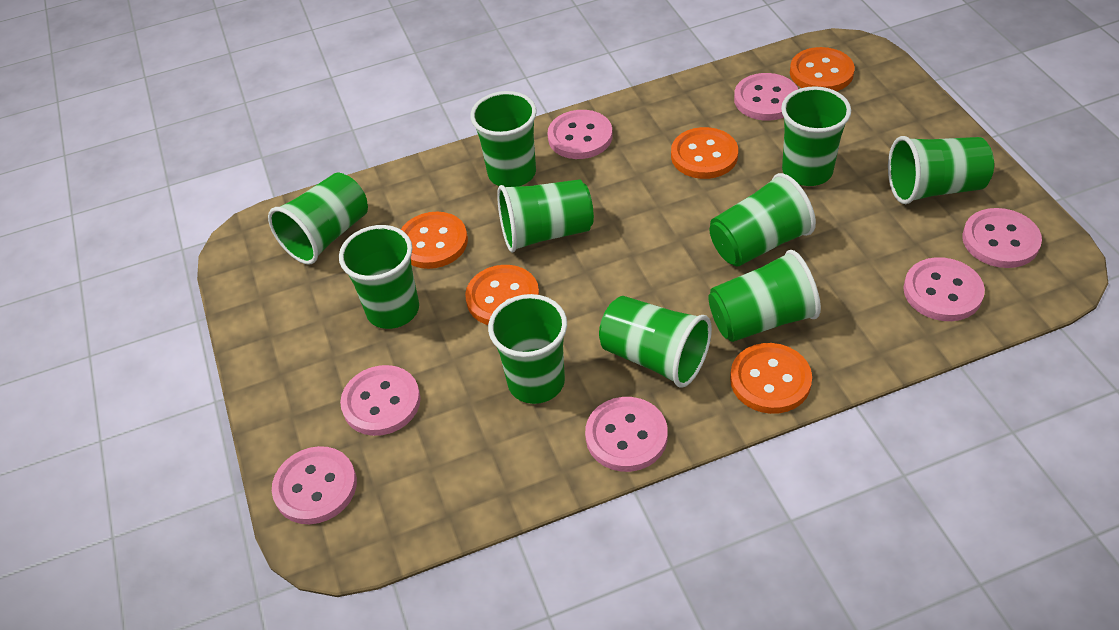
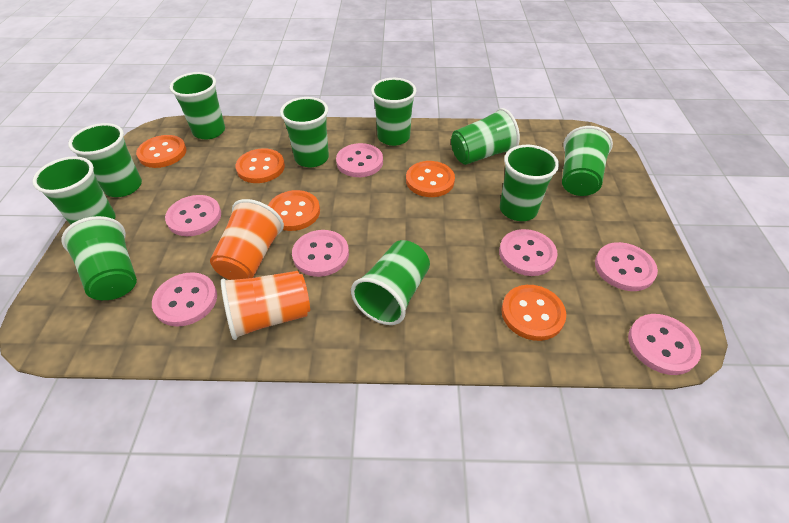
orange cup: 0 -> 2

